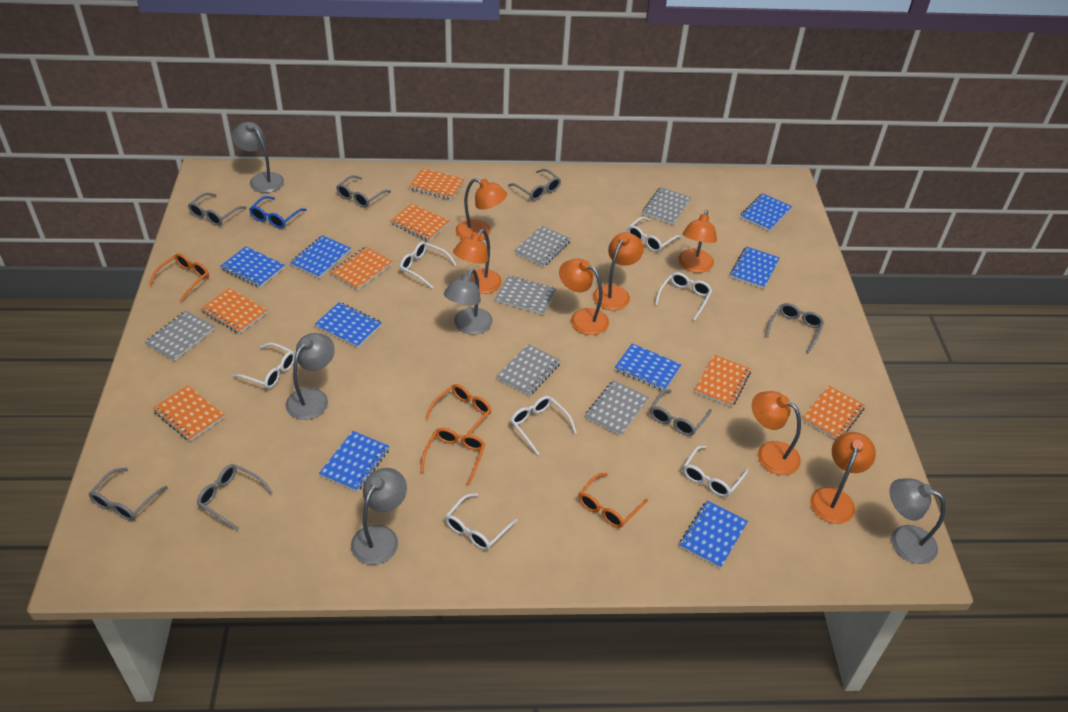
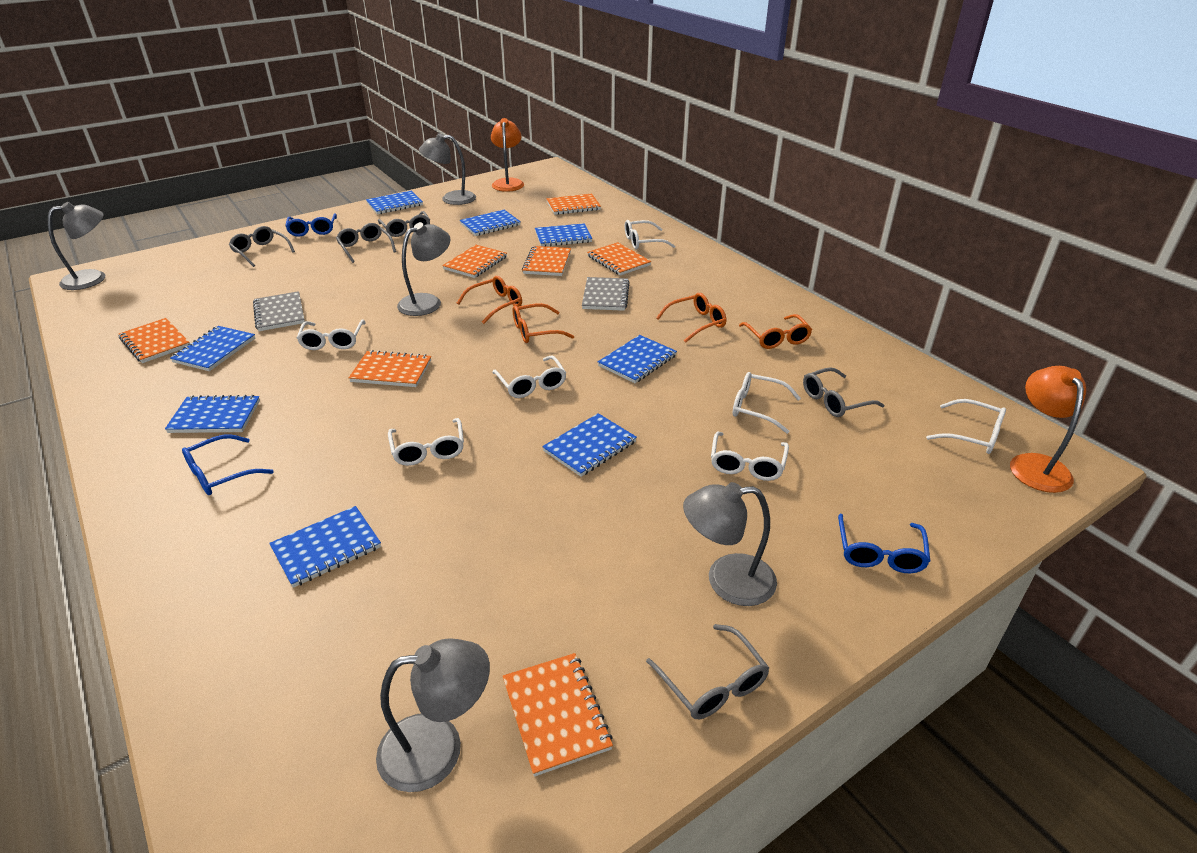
blue glasses: 1 -> 3
grey glasses: 7 -> 5
grey notebook: 6 -> 2
orange lamp: 7 -> 2

